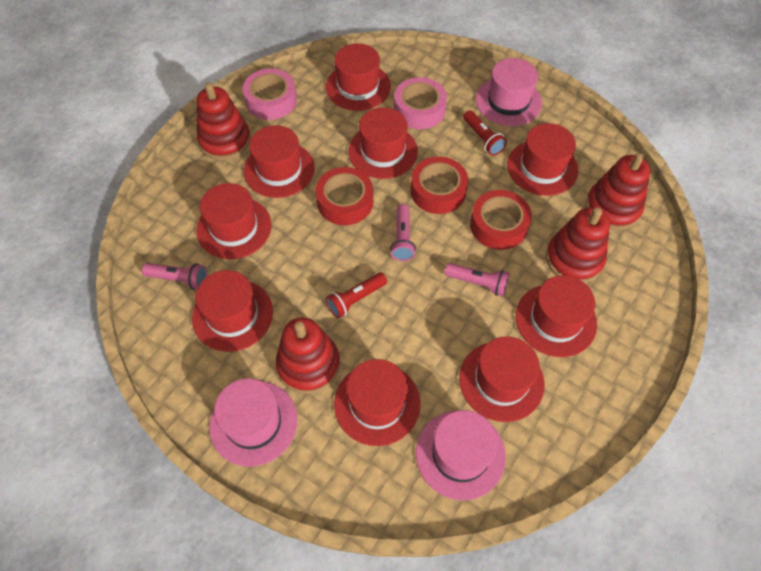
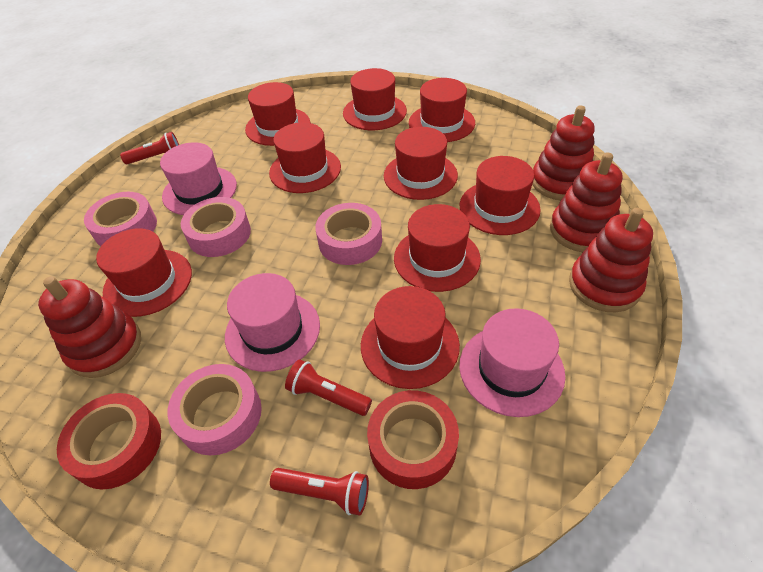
pink flashlight: 3 -> 0
pink tape: 2 -> 4
red flashlight: 2 -> 3
red tape: 3 -> 2

